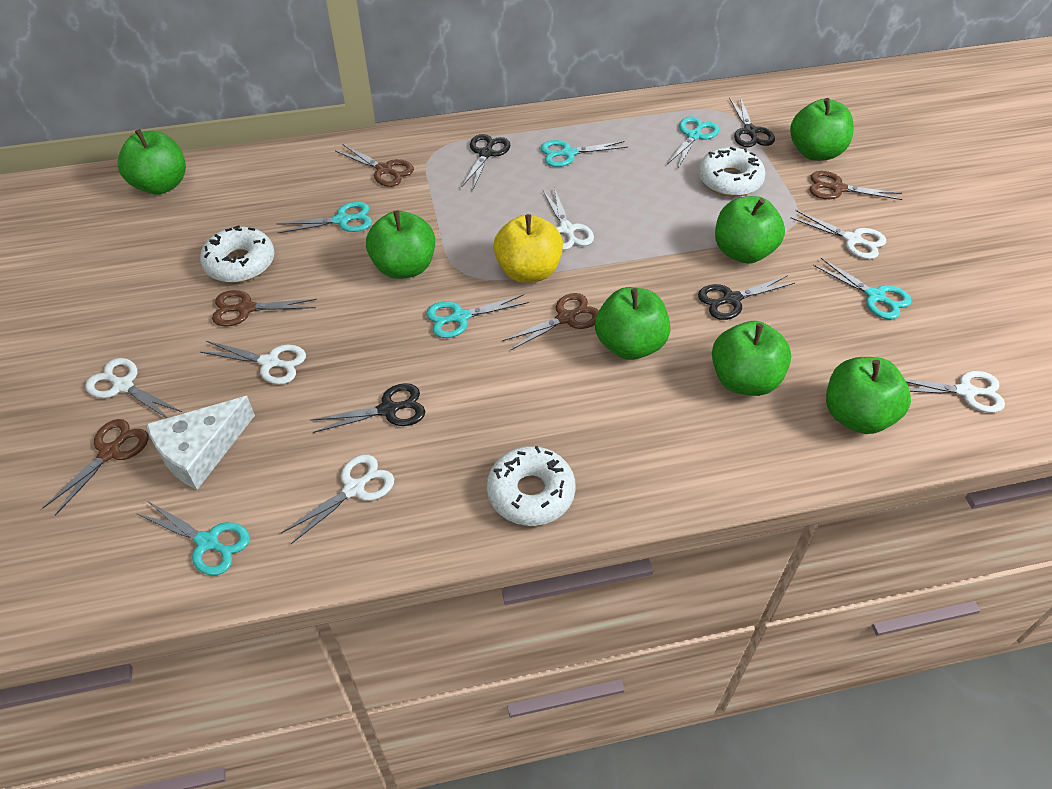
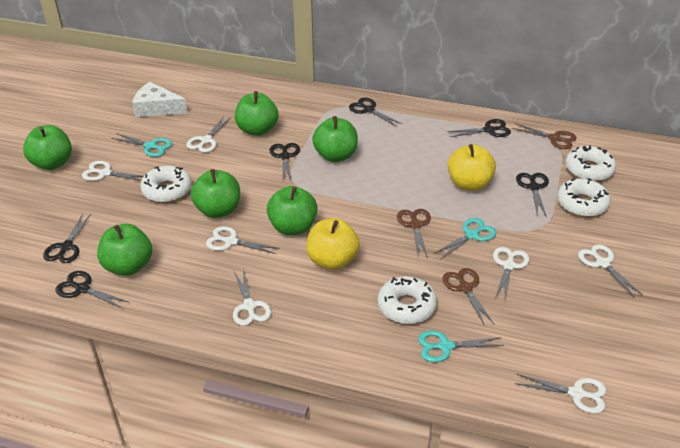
black scissors: 4 -> 6
brown scissors: 5 -> 3
green apple: 7 -> 6
turquoise scissors: 6 -> 3
white donut: 3 -> 4
white scissors: 6 -> 7
yellow apple: 1 -> 2

